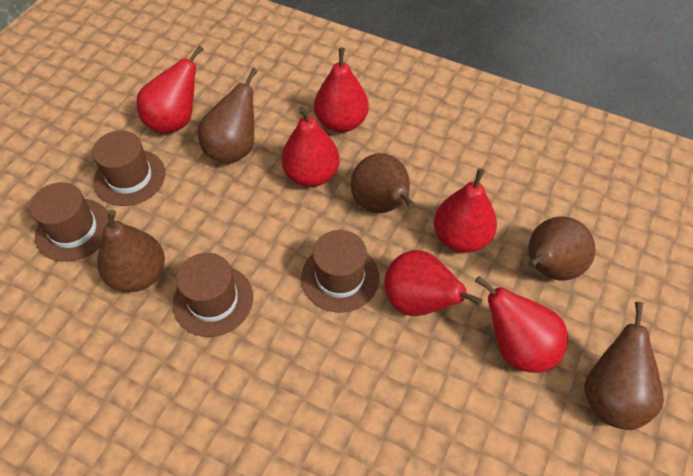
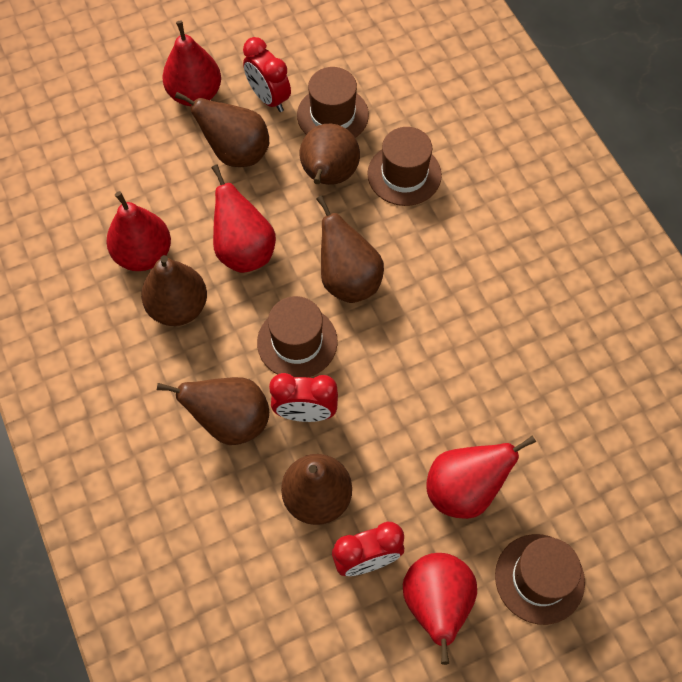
brown pear: 5 -> 6
red clock: 0 -> 3
red pear: 6 -> 5

